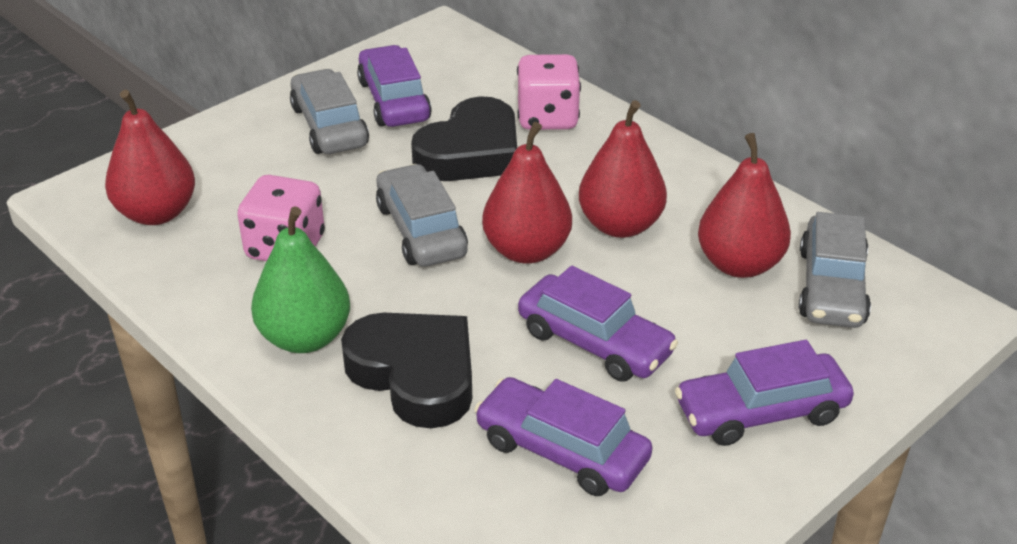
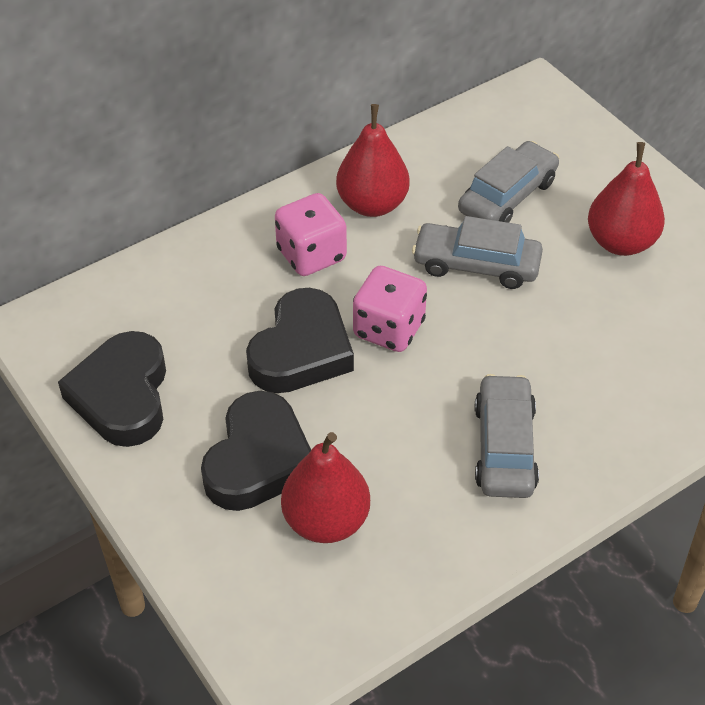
black heart: 2 -> 3
green pear: 1 -> 0
purple car: 4 -> 0
red pear: 4 -> 3

